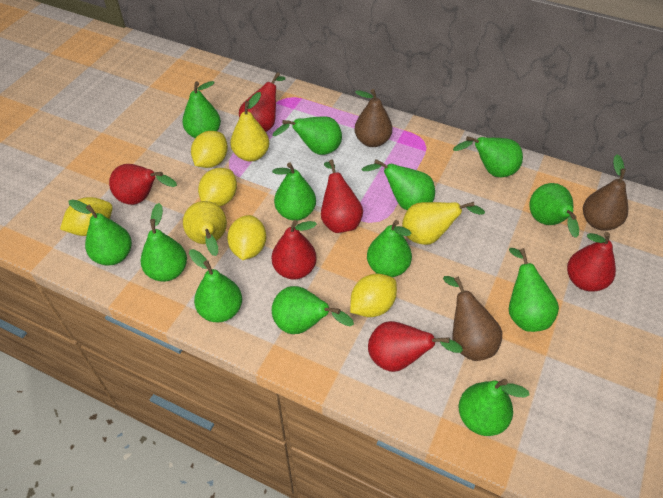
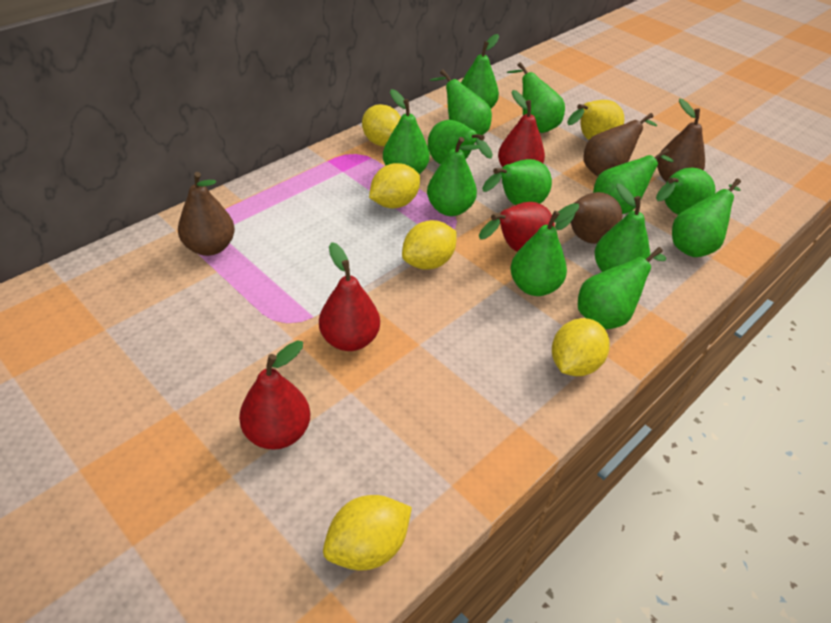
brown pear: 3 -> 4
red pear: 6 -> 4
yellow pear: 3 -> 1

